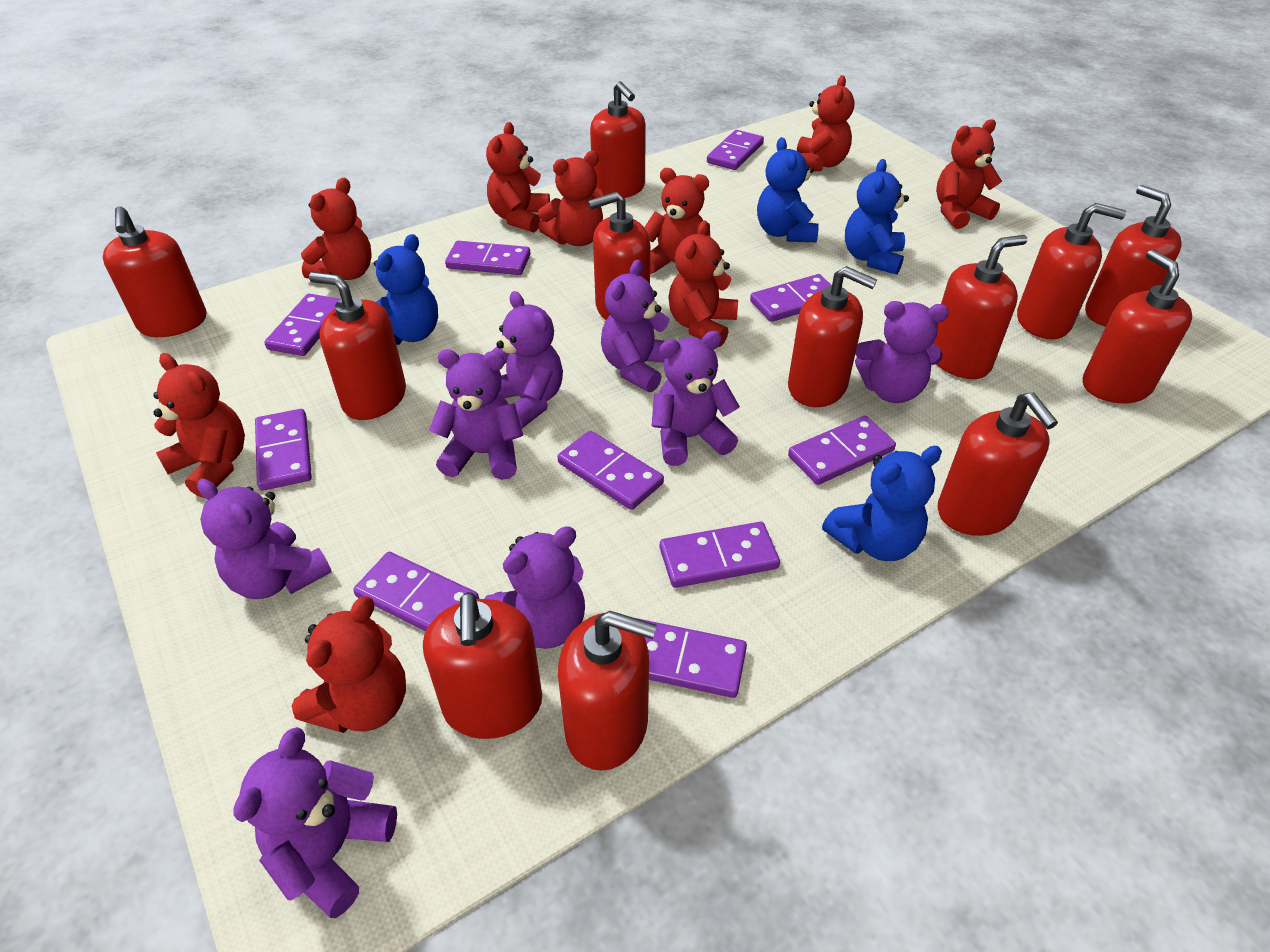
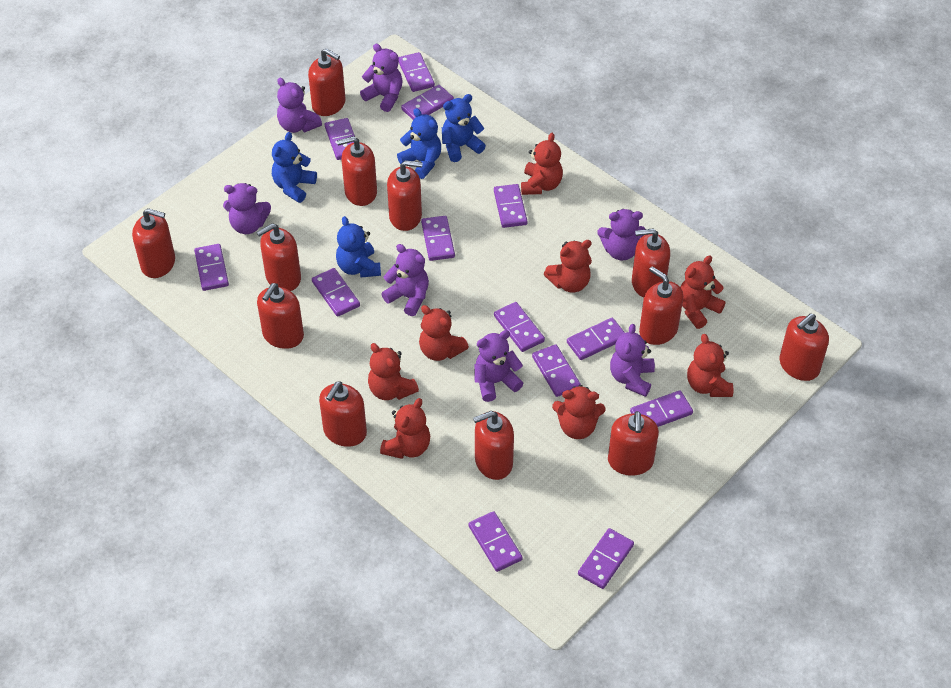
purple domino: 10 -> 13
purple teddy bear: 8 -> 7
red teddy bear: 9 -> 8

